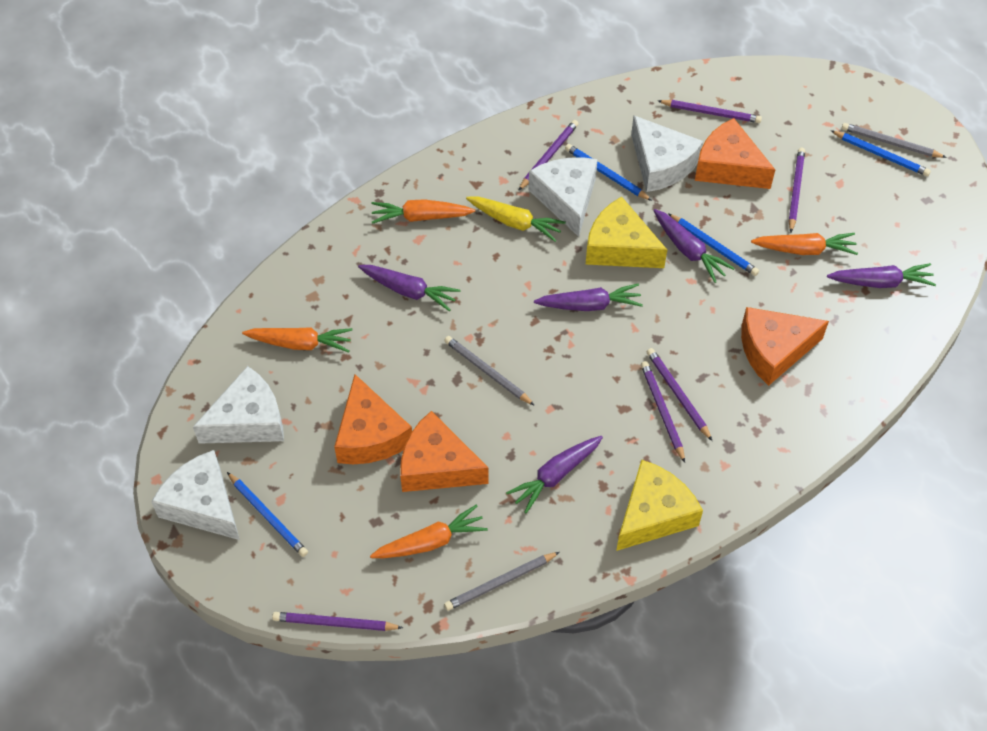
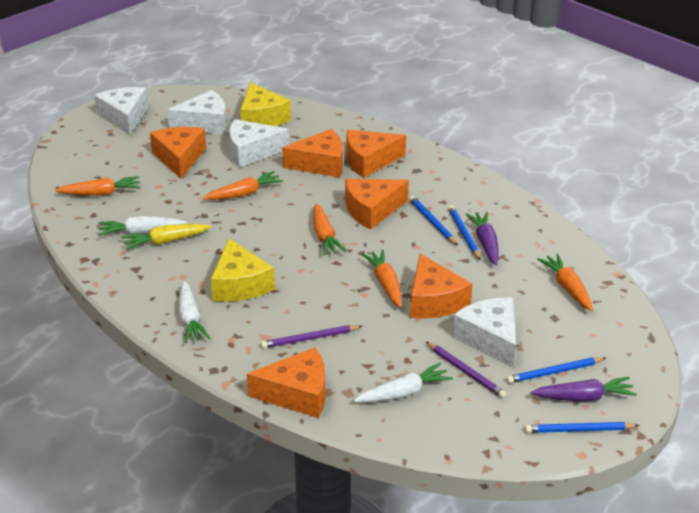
grey pencil: 3 -> 0
orange carrot: 4 -> 5
orange cheese: 4 -> 6
purple carrot: 5 -> 2
purple pencil: 6 -> 2
white carrot: 0 -> 3

